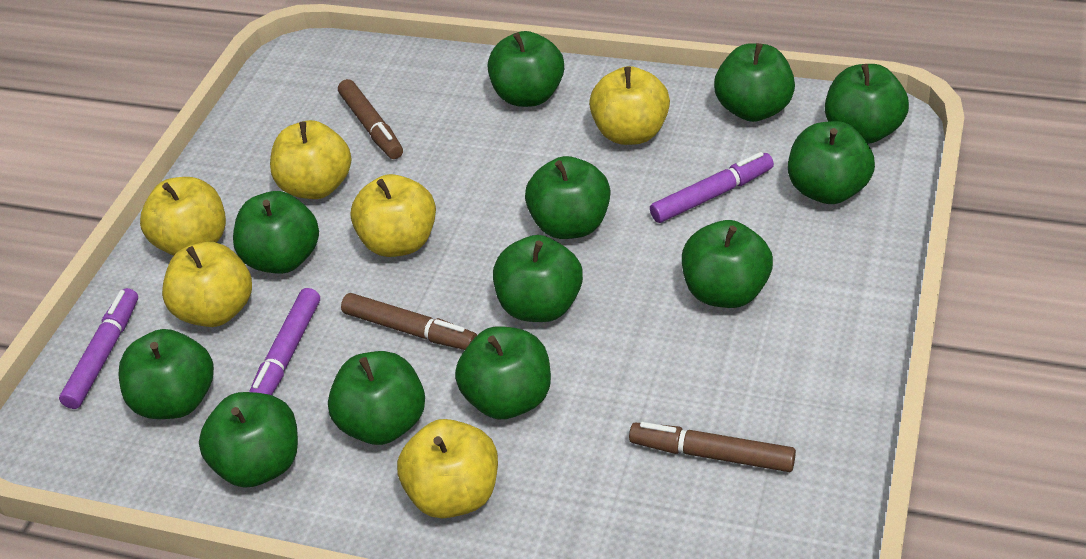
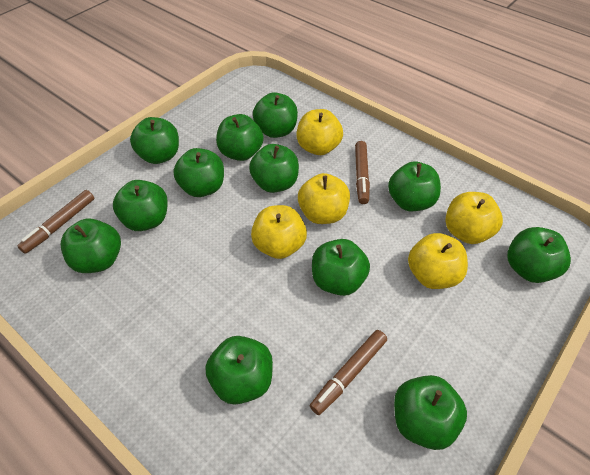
purple marker: 3 -> 0
yellow apple: 6 -> 5

